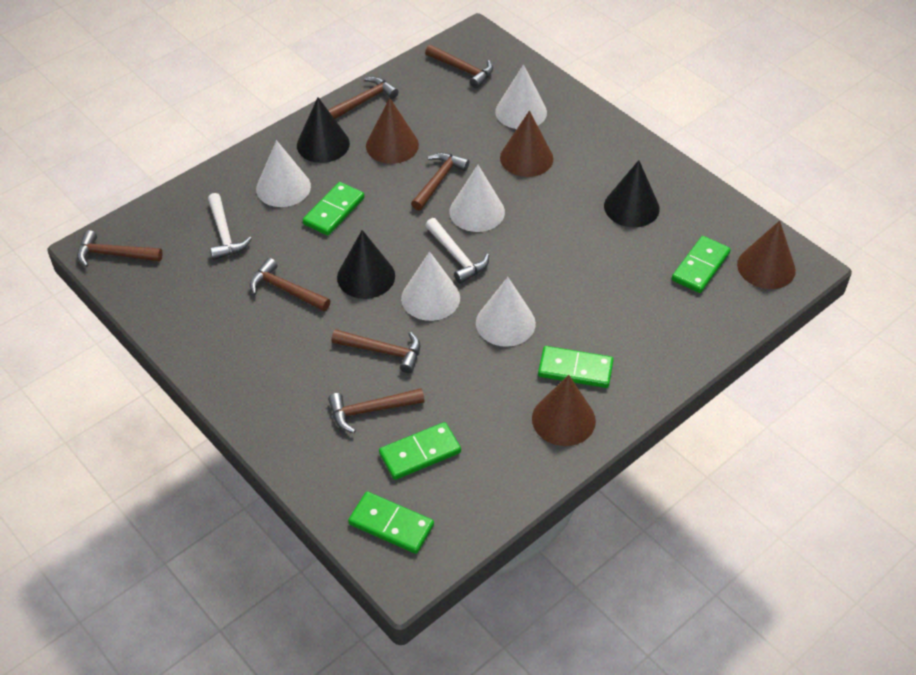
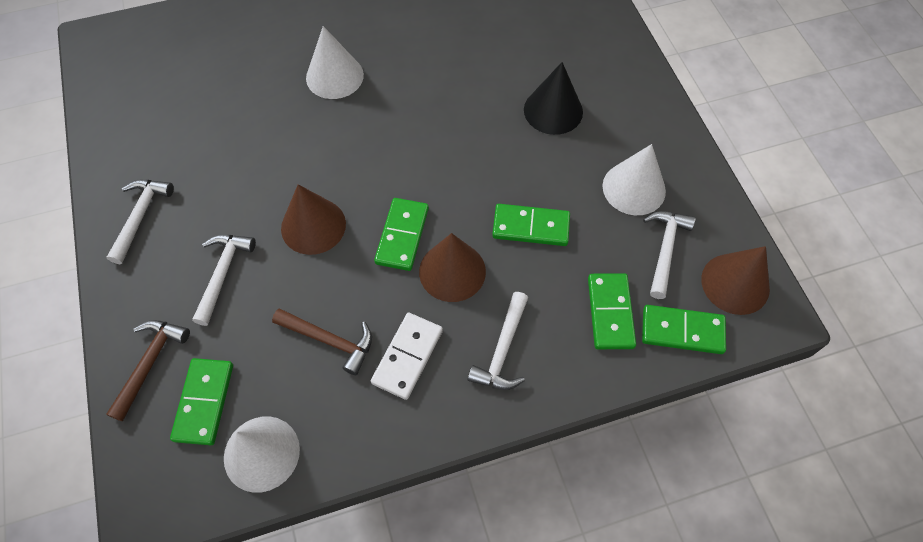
black cone: 3 -> 1
brown cone: 4 -> 3
brown hammer: 7 -> 2
white cone: 5 -> 3
white domino: 0 -> 1
white hammer: 2 -> 4

